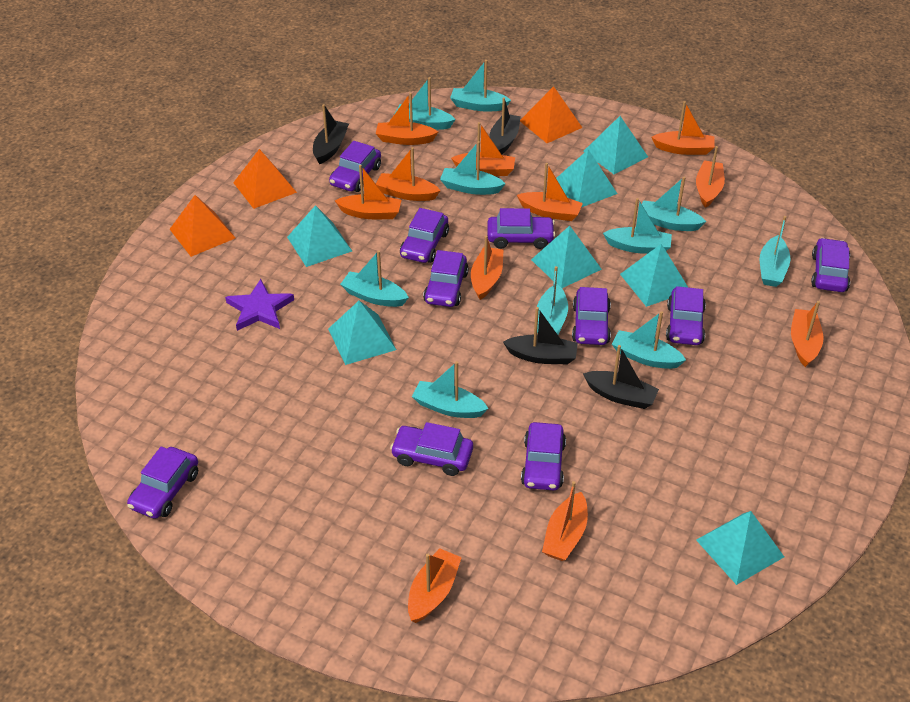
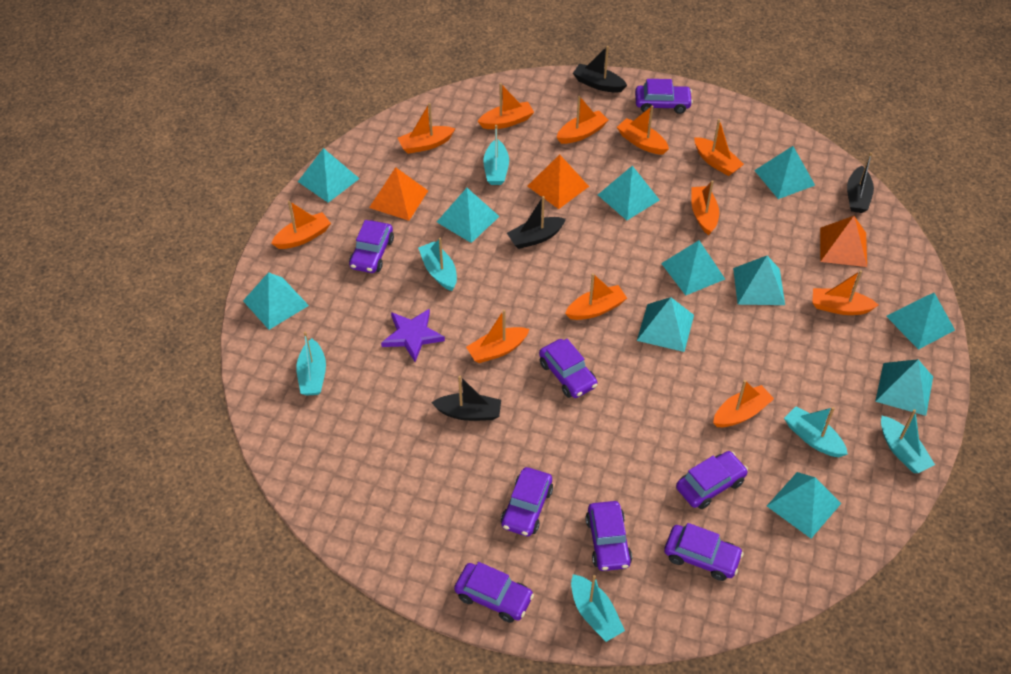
purple car: 10 -> 8
turquoise boat: 10 -> 6
turquoise pyramid: 7 -> 11

